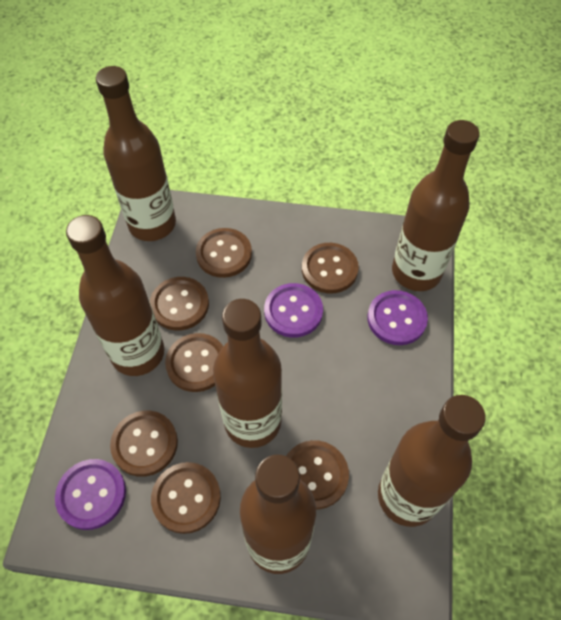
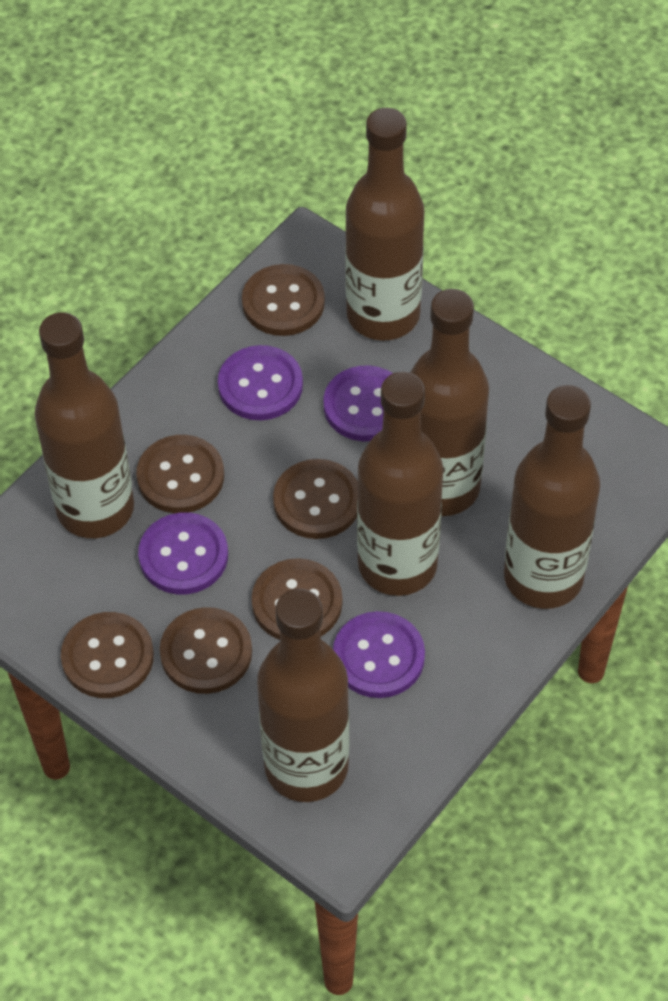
brown button: 7 -> 6
purple button: 3 -> 4

